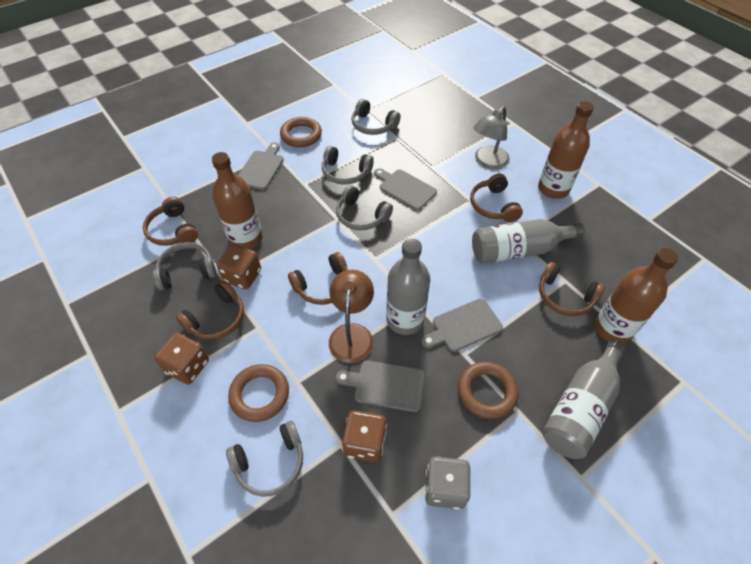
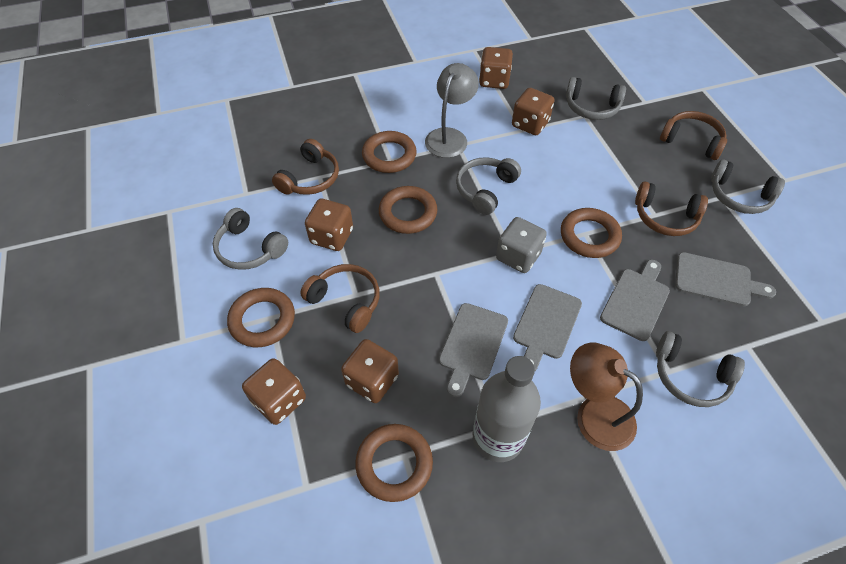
brown bottle: 3 -> 0
brown dice: 3 -> 5
brown headphones: 5 -> 4
brown ring: 3 -> 5
grey bottle: 3 -> 1

